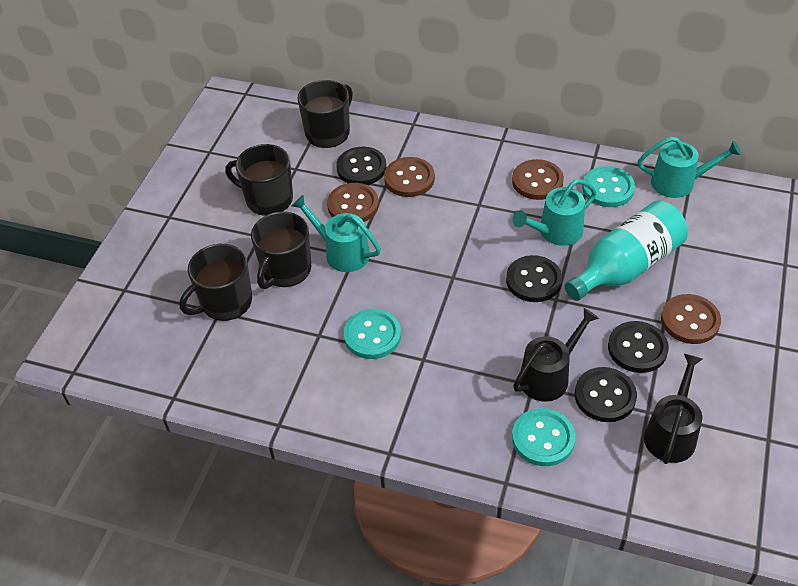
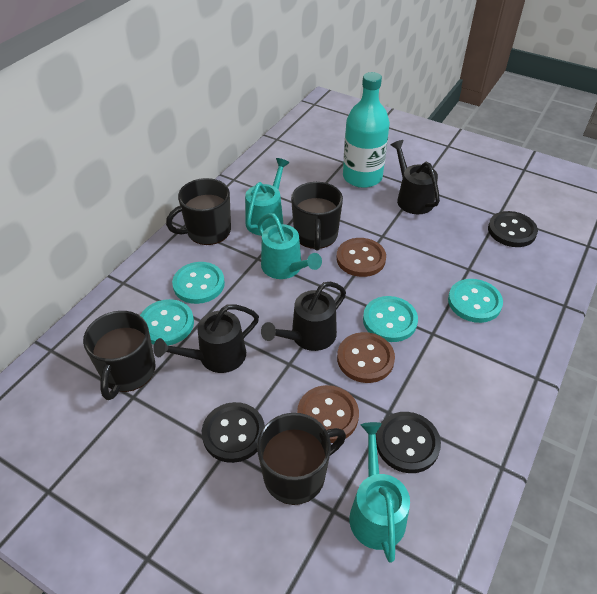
black button: 4 -> 3
black watering can: 2 -> 3
brown button: 4 -> 3
turquoise button: 3 -> 4

